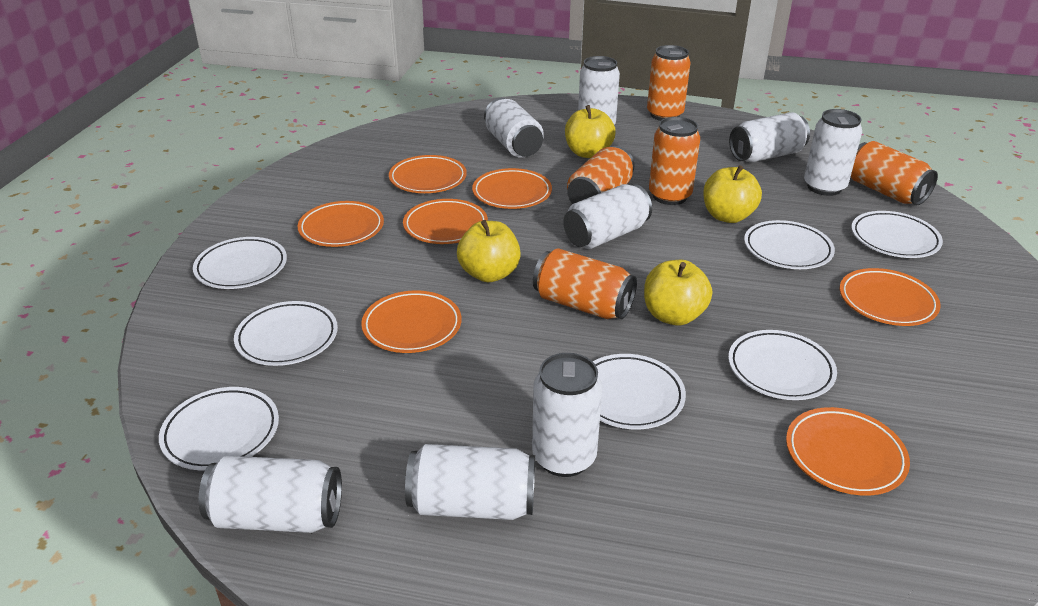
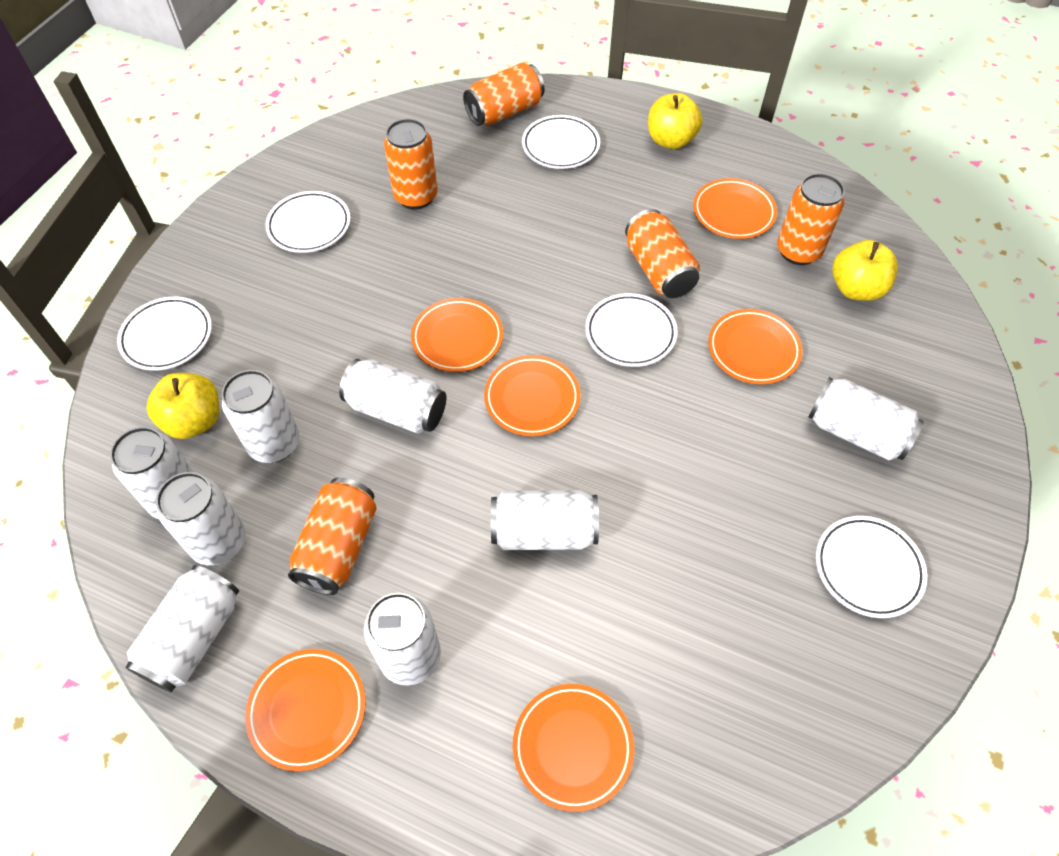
orange plate: 7 -> 6
white plate: 7 -> 5
yellow apple: 4 -> 3

